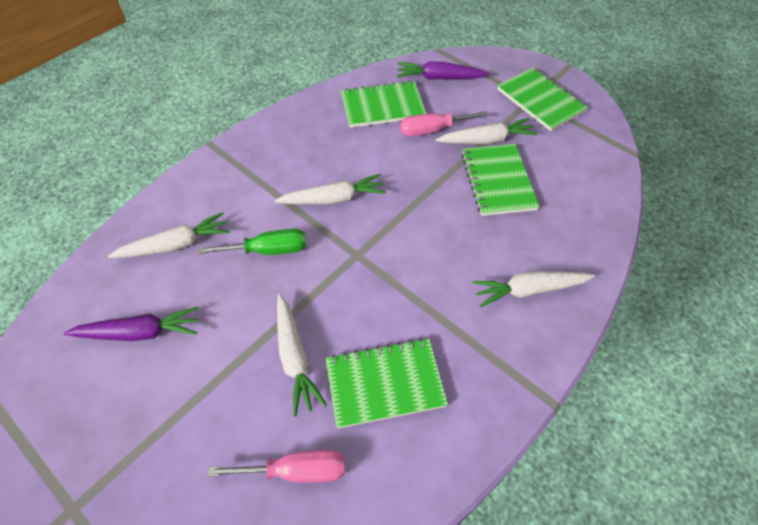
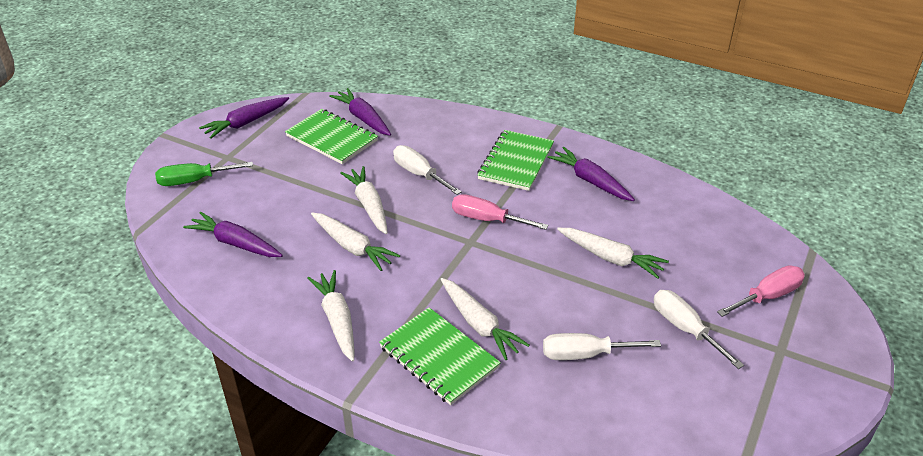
green notebook: 4 -> 3
purple carrot: 2 -> 4
white screwdriver: 0 -> 3

